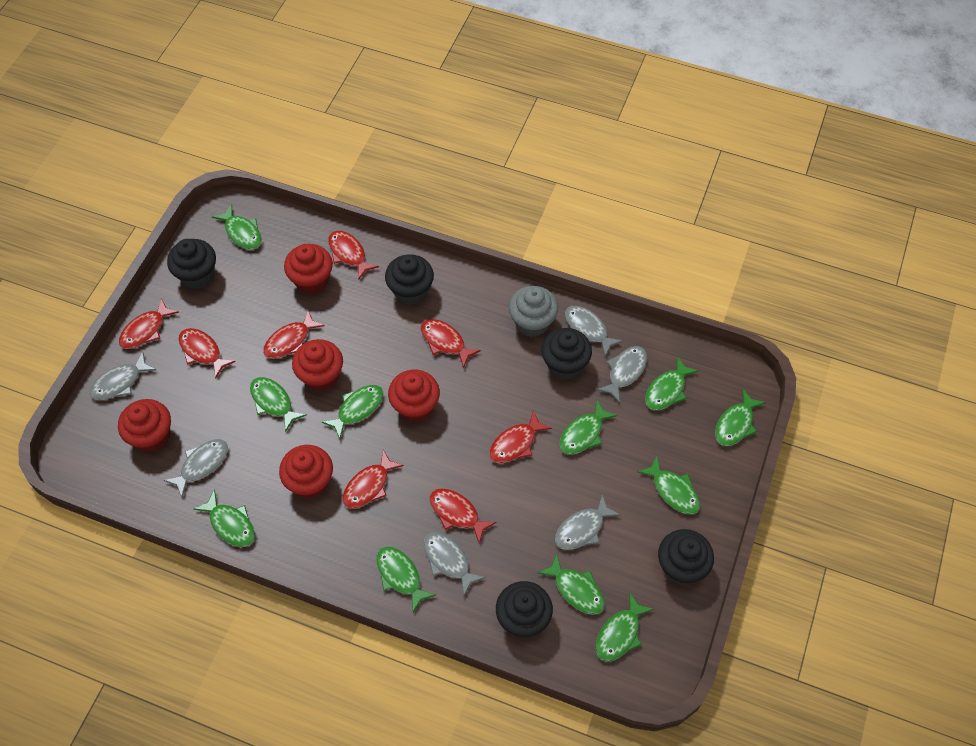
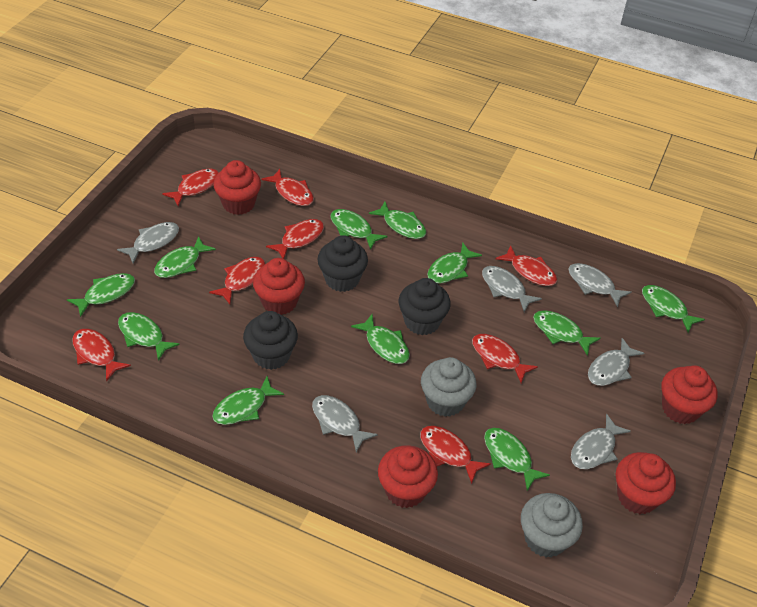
black cupcake: 5 -> 3
grey cupcake: 1 -> 2

